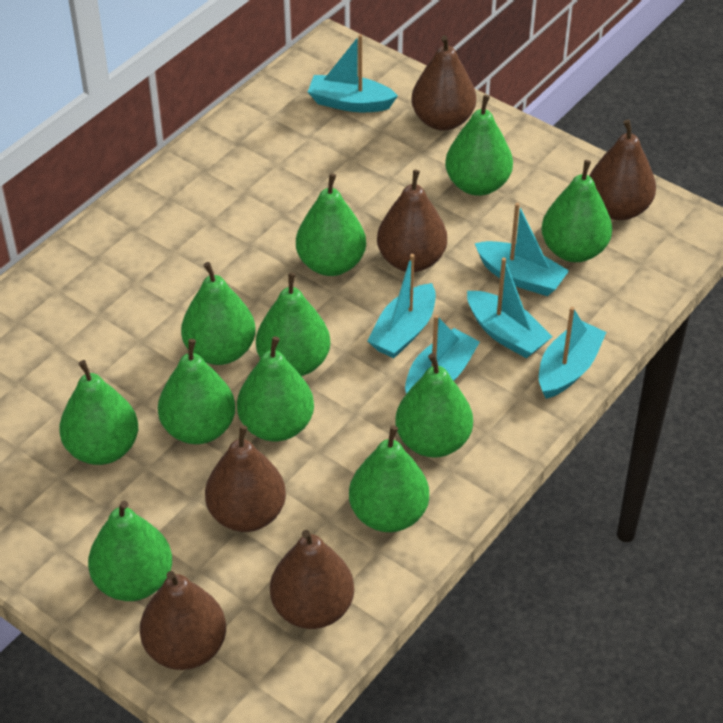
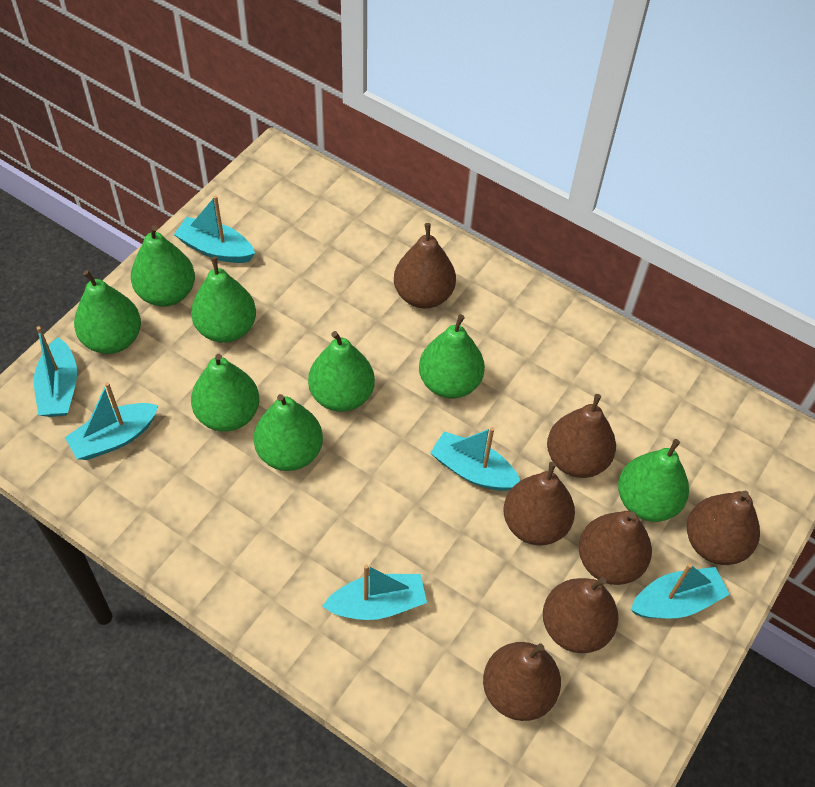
brown pear: 6 -> 7
green pear: 11 -> 8

